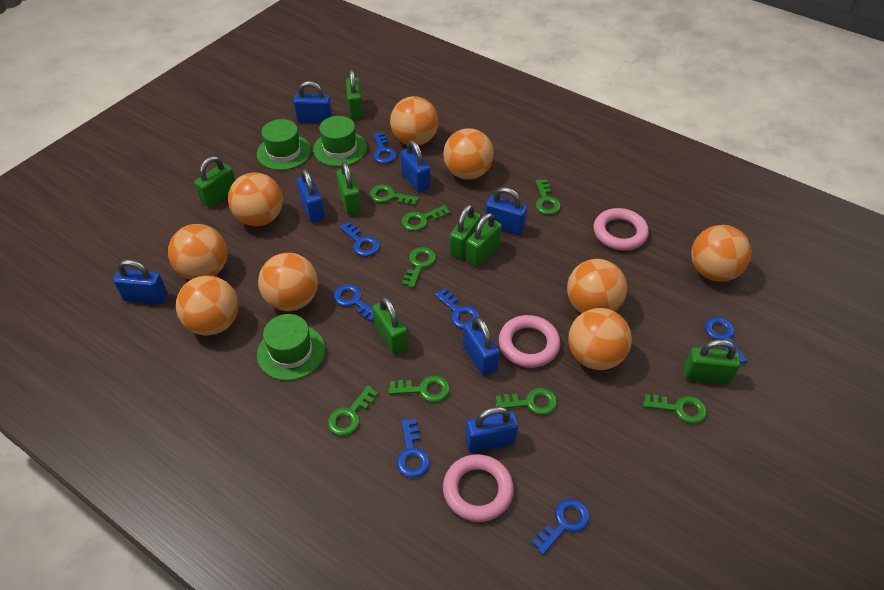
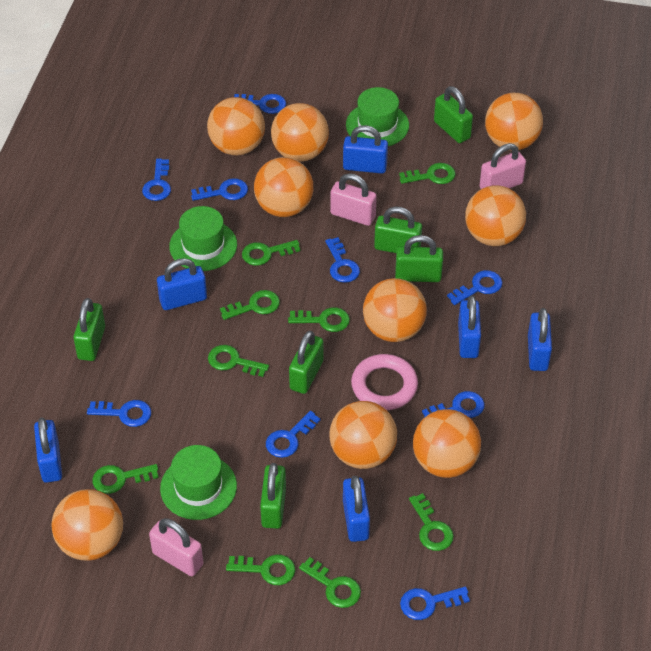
blue key: 7 -> 9
blue padlock: 7 -> 6
green key: 8 -> 9
green padlock: 7 -> 6
pink padlock: 0 -> 3
pink ring: 3 -> 1

